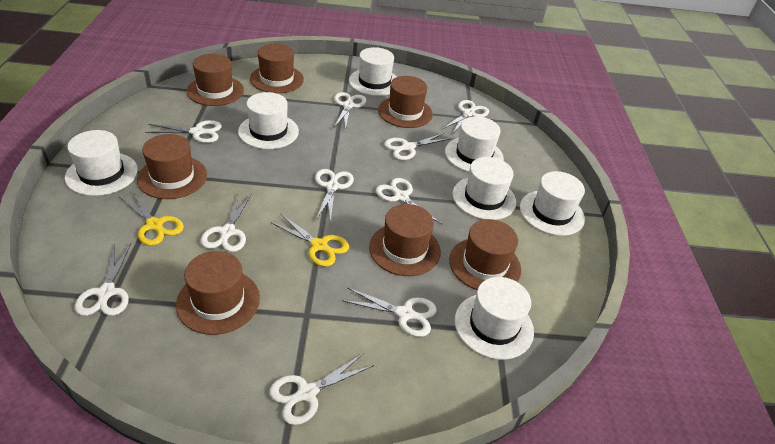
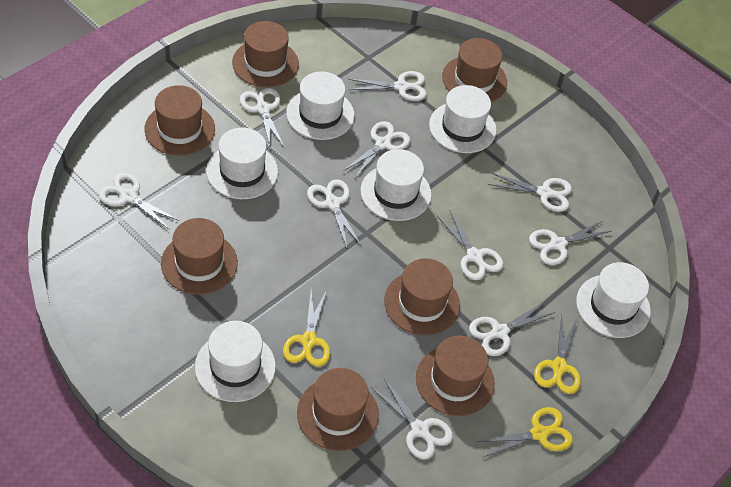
white hat: 7 -> 6
yellow scissors: 2 -> 3

